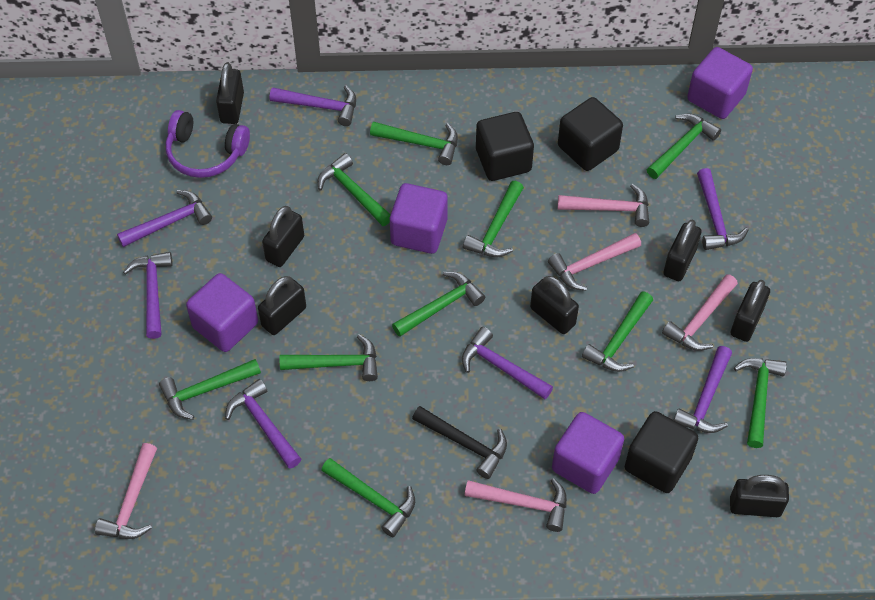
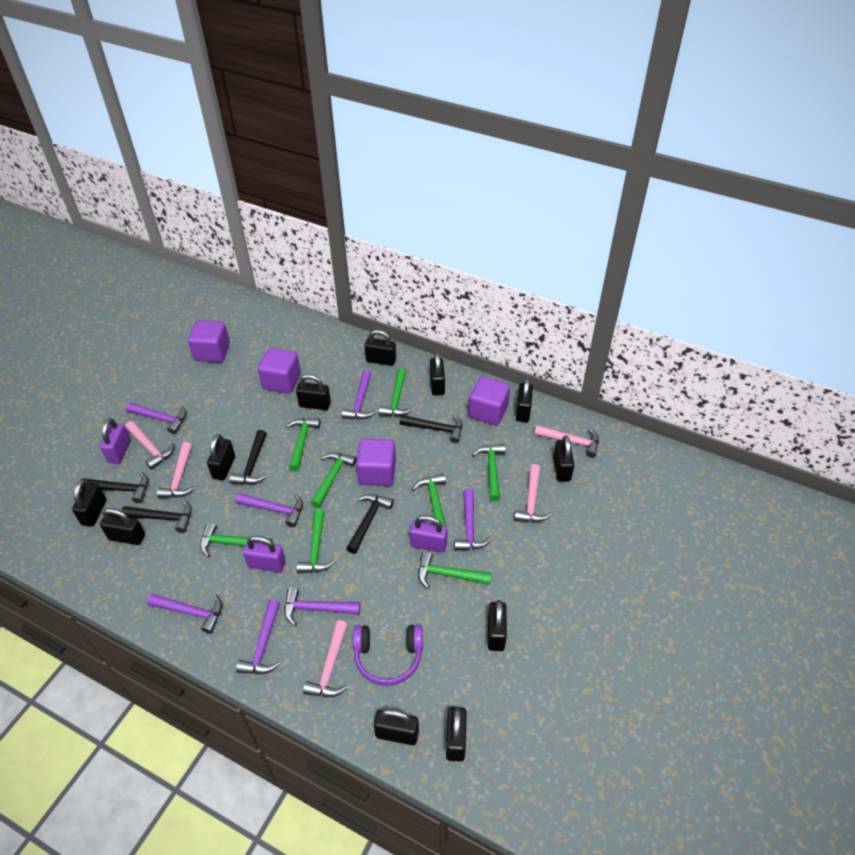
black cube: 3 -> 0
black hammer: 1 -> 5
black padlock: 7 -> 11
green hammer: 10 -> 8
purple padlock: 0 -> 3

